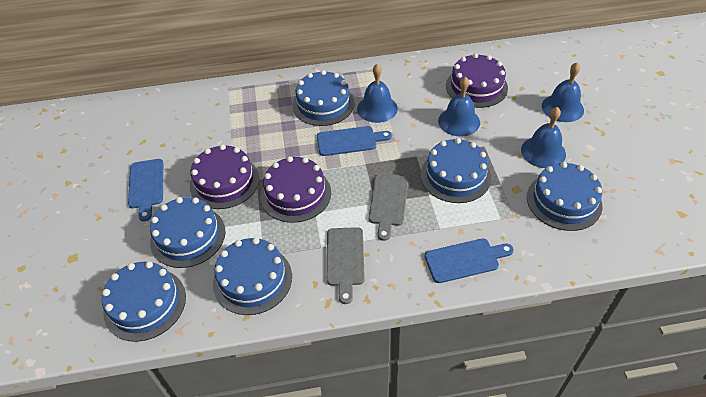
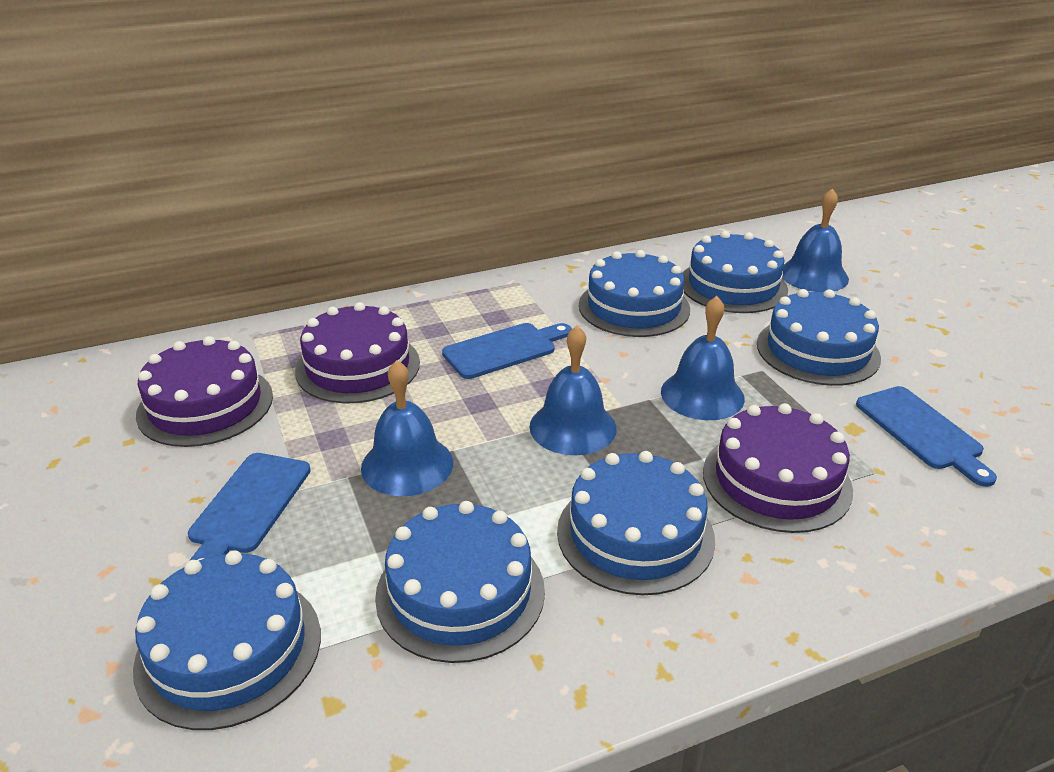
grey cutting board: 2 -> 0

